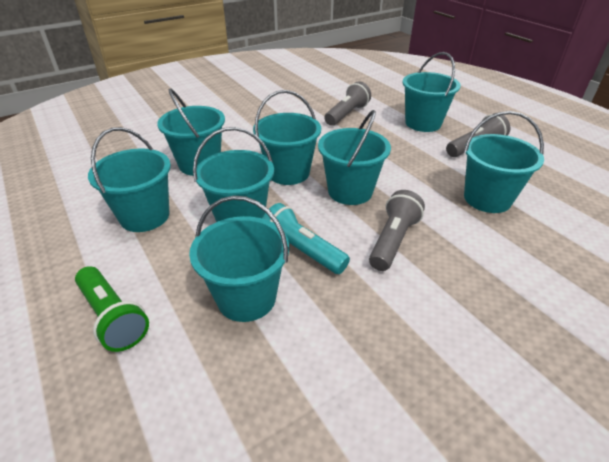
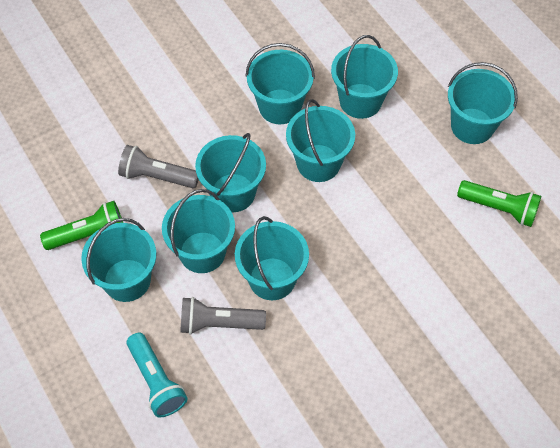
green flashlight: 1 -> 2
grey flashlight: 3 -> 2

